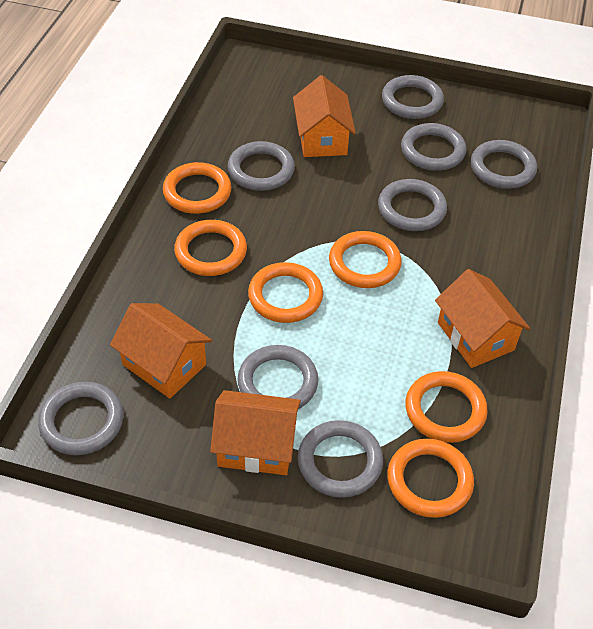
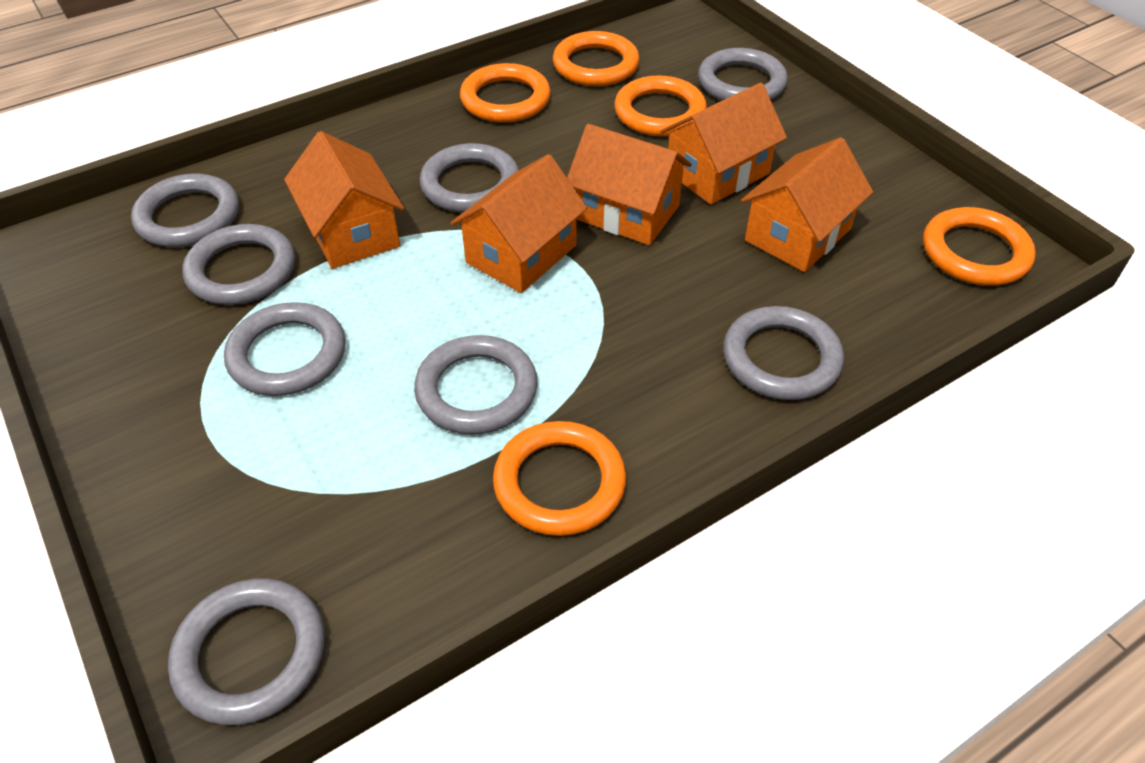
orange house: 4 -> 5
orange ring: 6 -> 5

